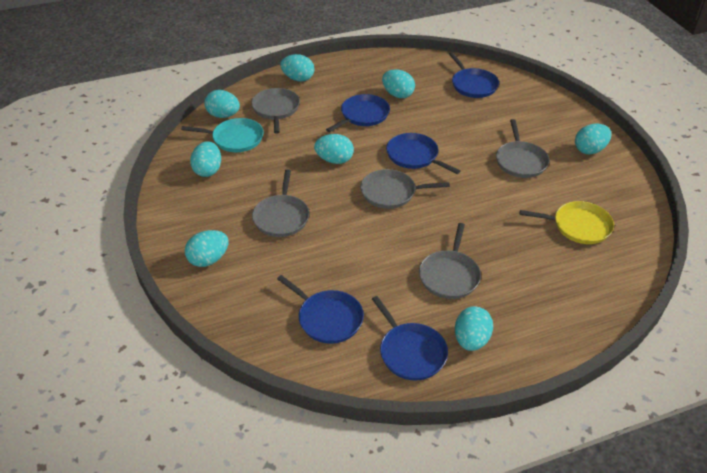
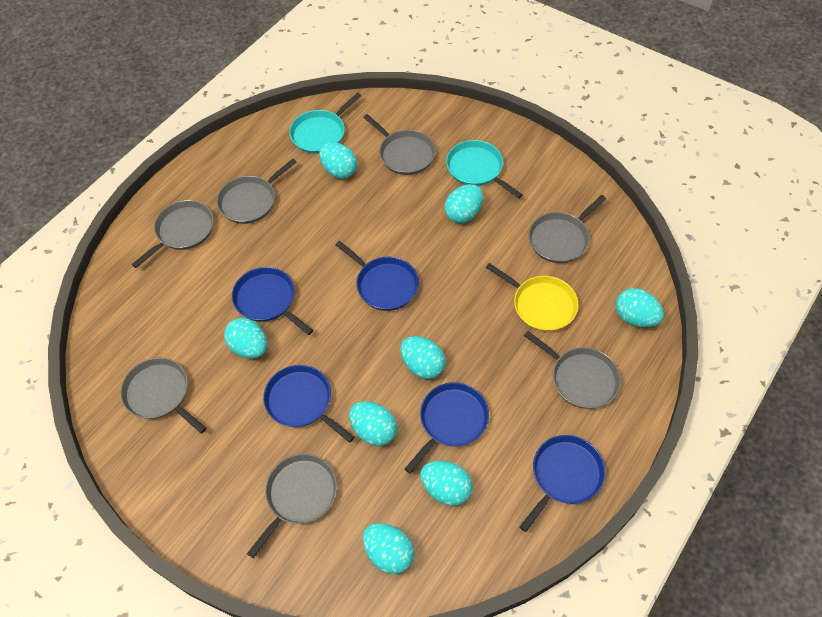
grey pan: 5 -> 7
turquoise pan: 1 -> 2

